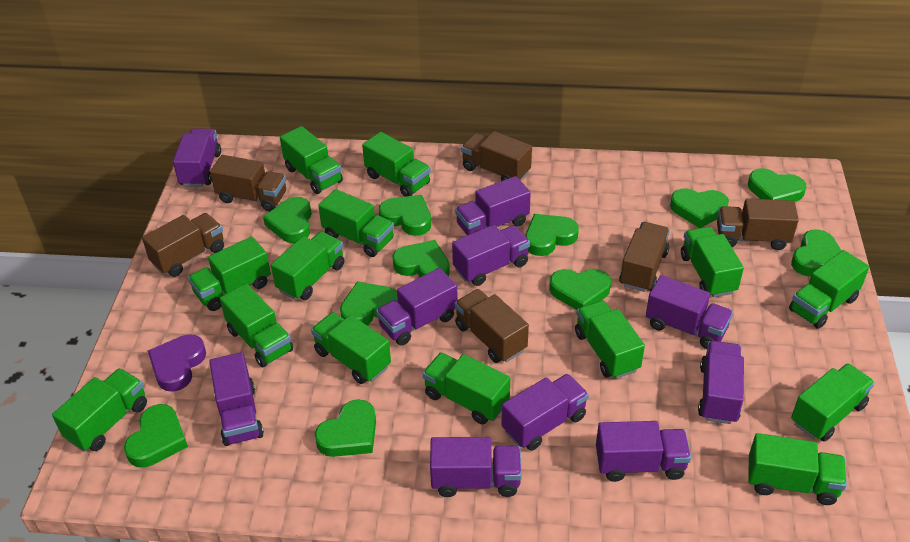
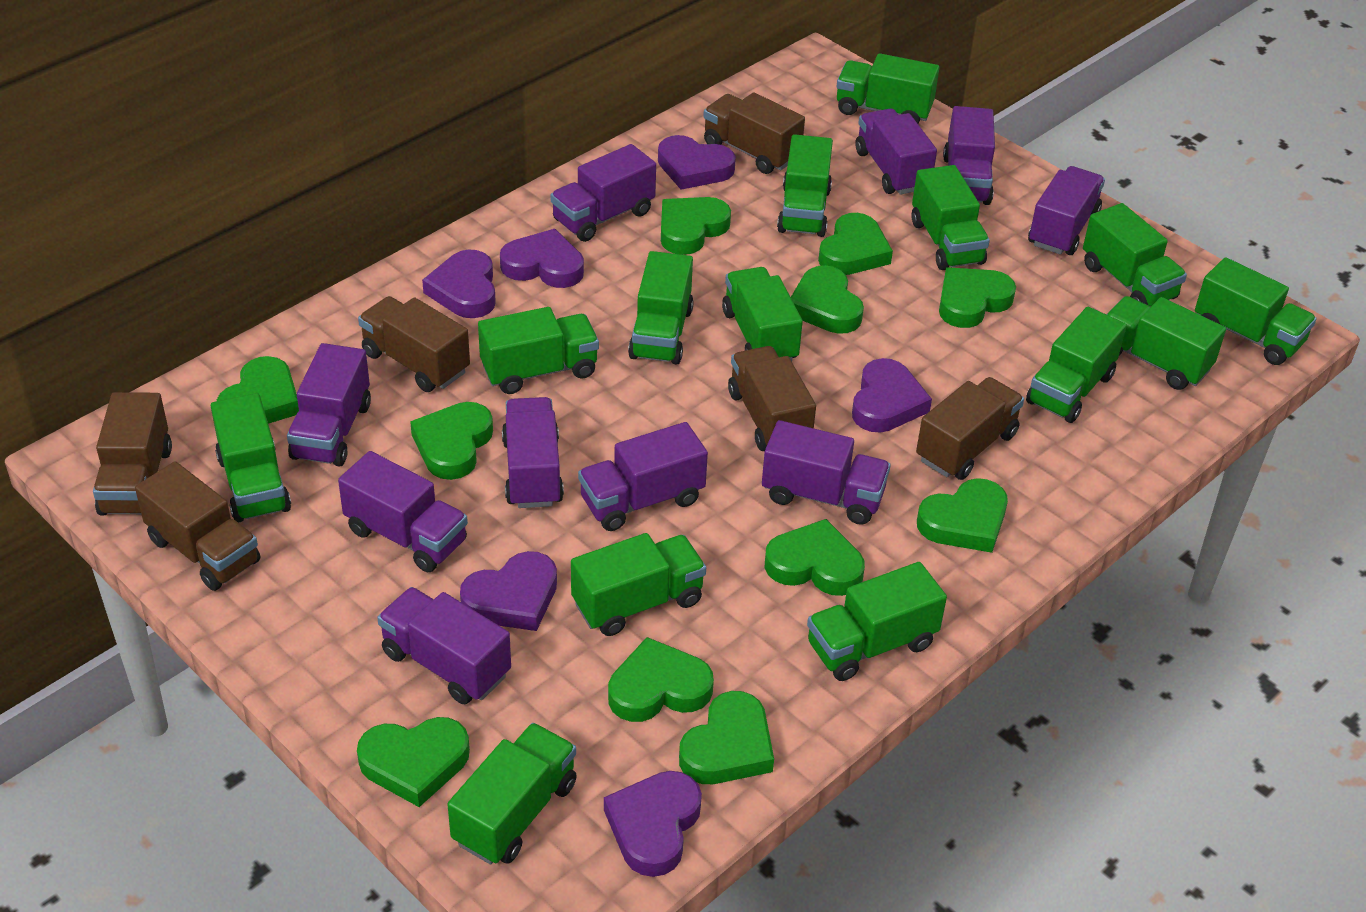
purple heart: 1 -> 6

